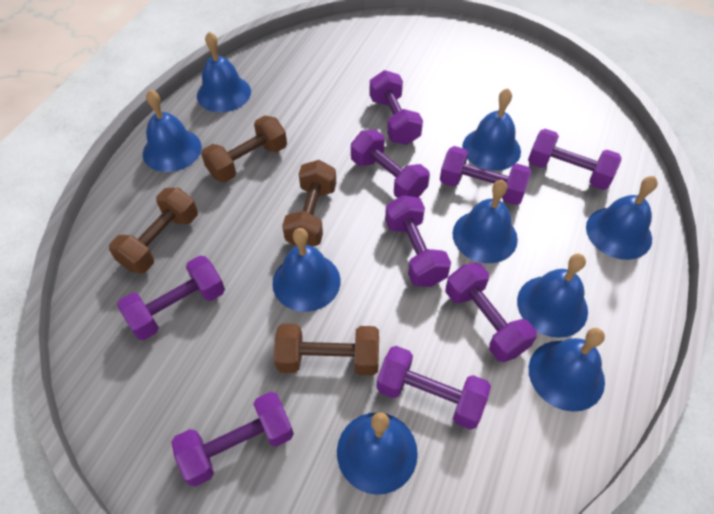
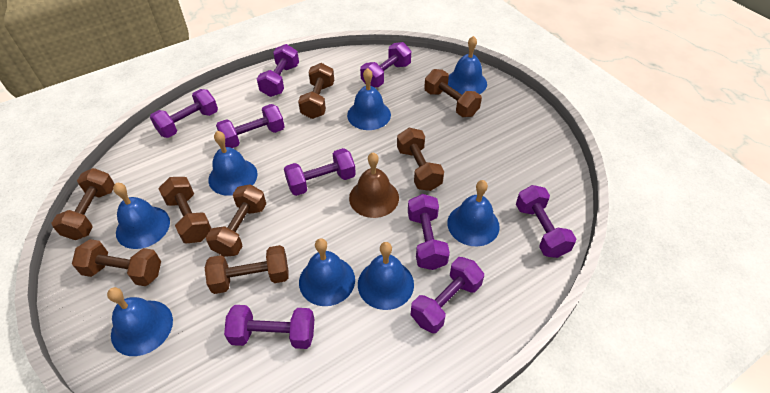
blue bell: 9 -> 8
brown bell: 0 -> 1
brown dumbbell: 4 -> 8

